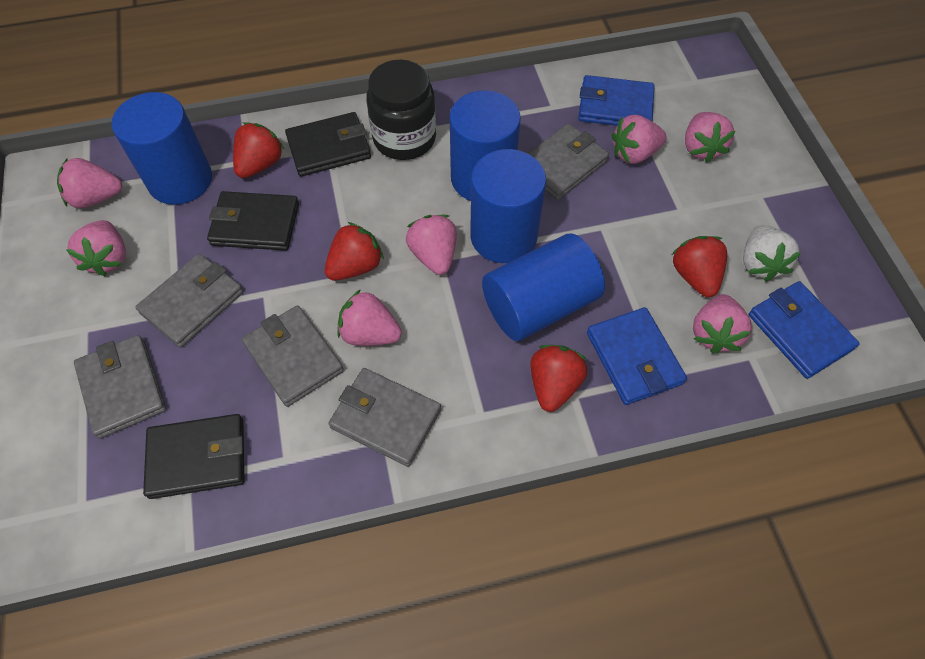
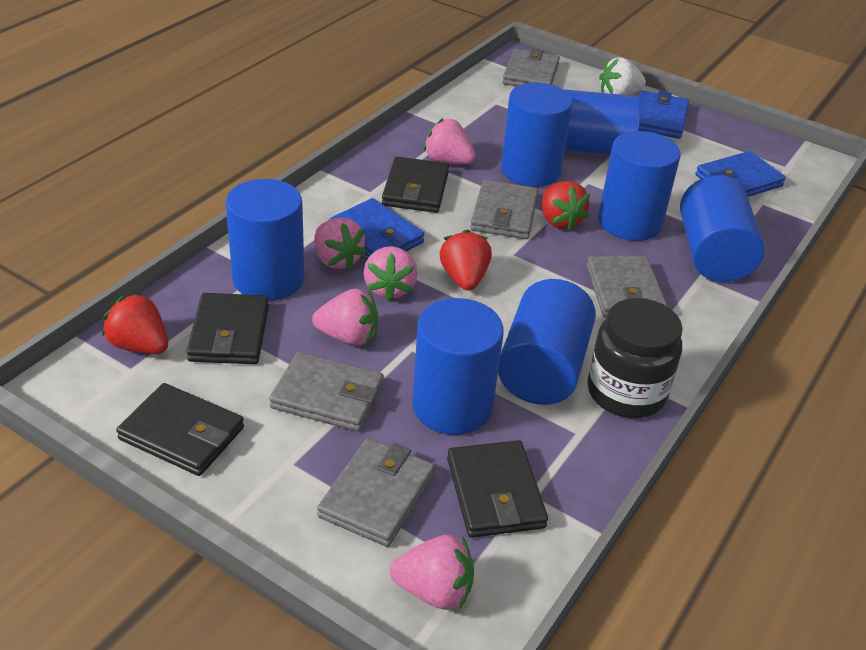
black wallet: 3 -> 4
blue cylinder: 4 -> 7
pink strawberry: 7 -> 5
red strawberry: 4 -> 3

